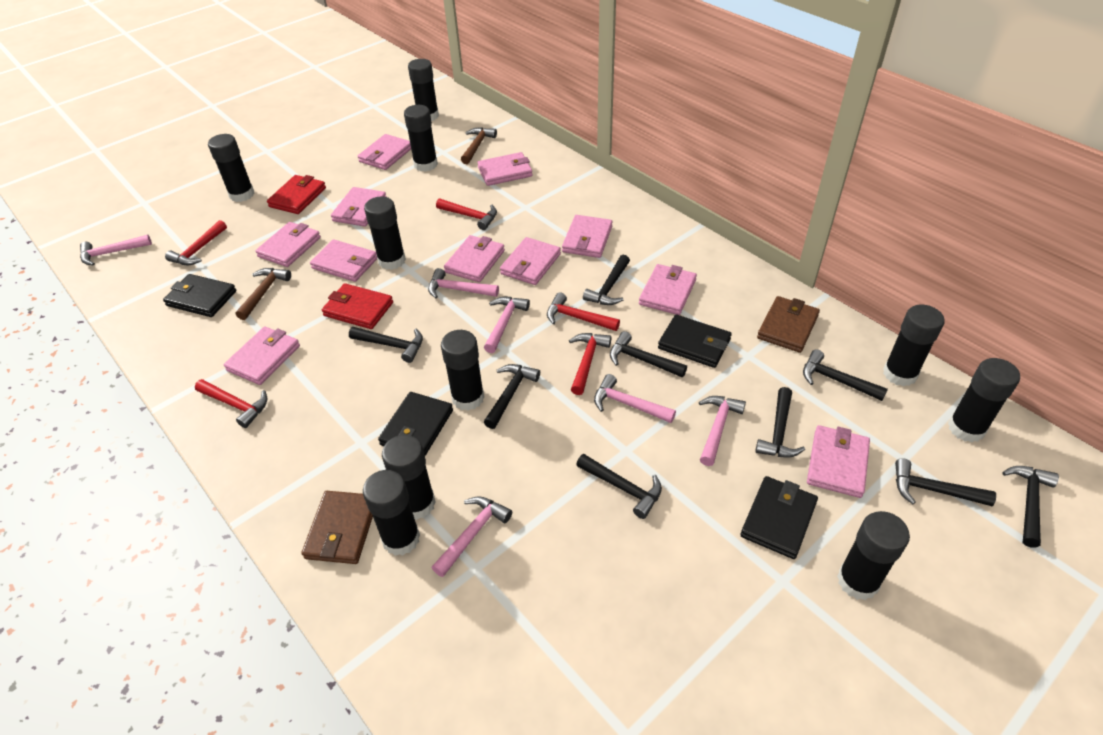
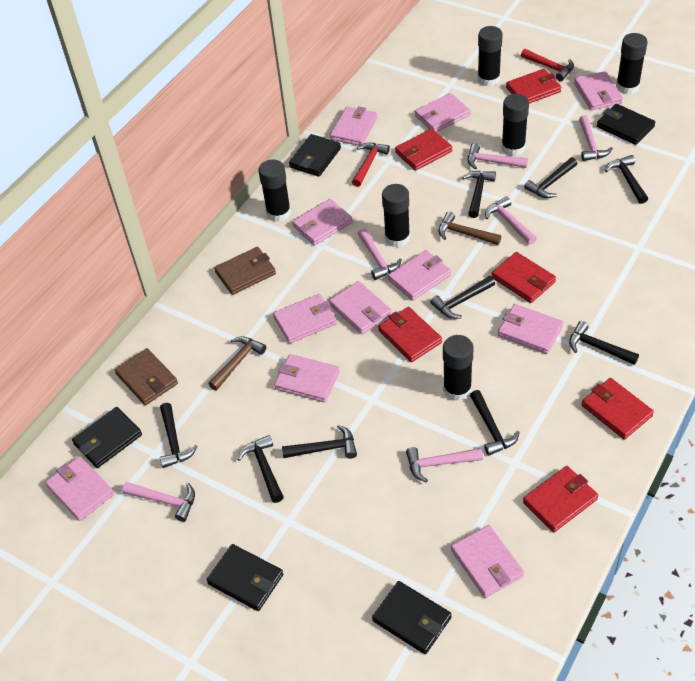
black glue stick: 10 -> 6
black wallet: 4 -> 5
red hammer: 5 -> 2
red wallet: 2 -> 6

